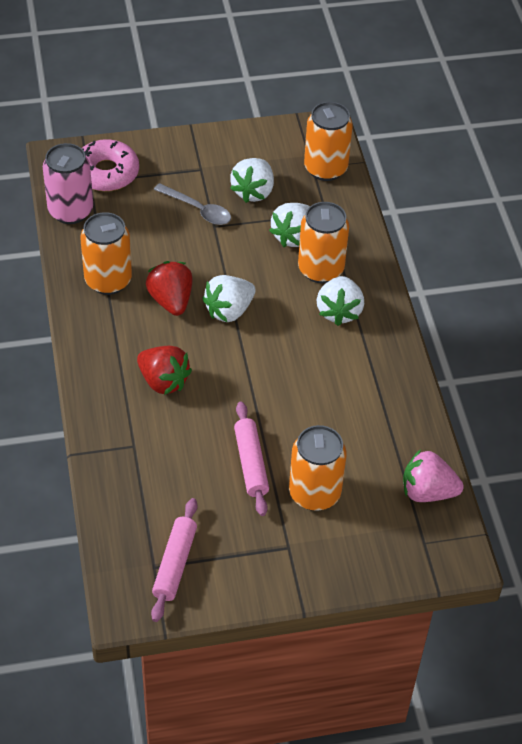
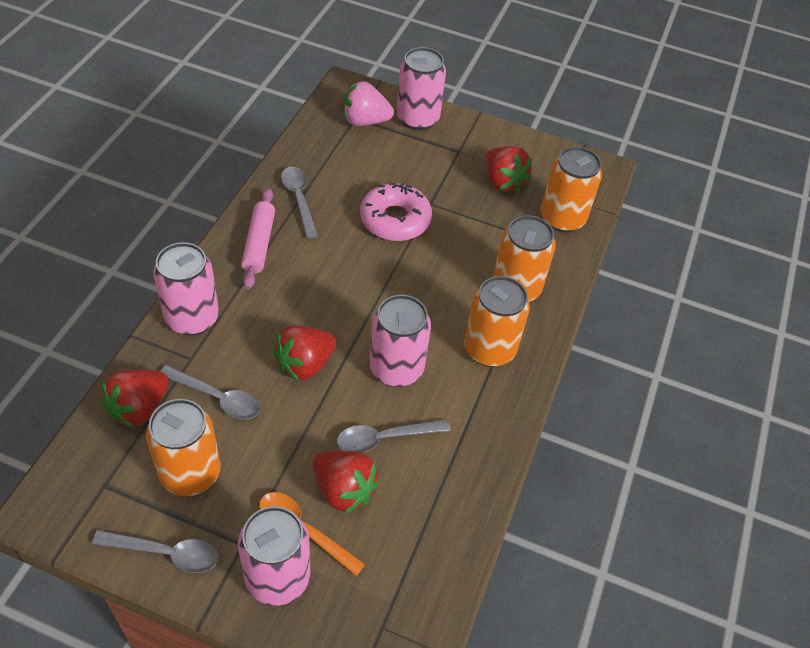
grey spoon: 1 -> 4
orange spoon: 0 -> 1
pink can: 1 -> 4
pink rolling pin: 2 -> 1
red strawberry: 2 -> 4
white strawberry: 4 -> 0

